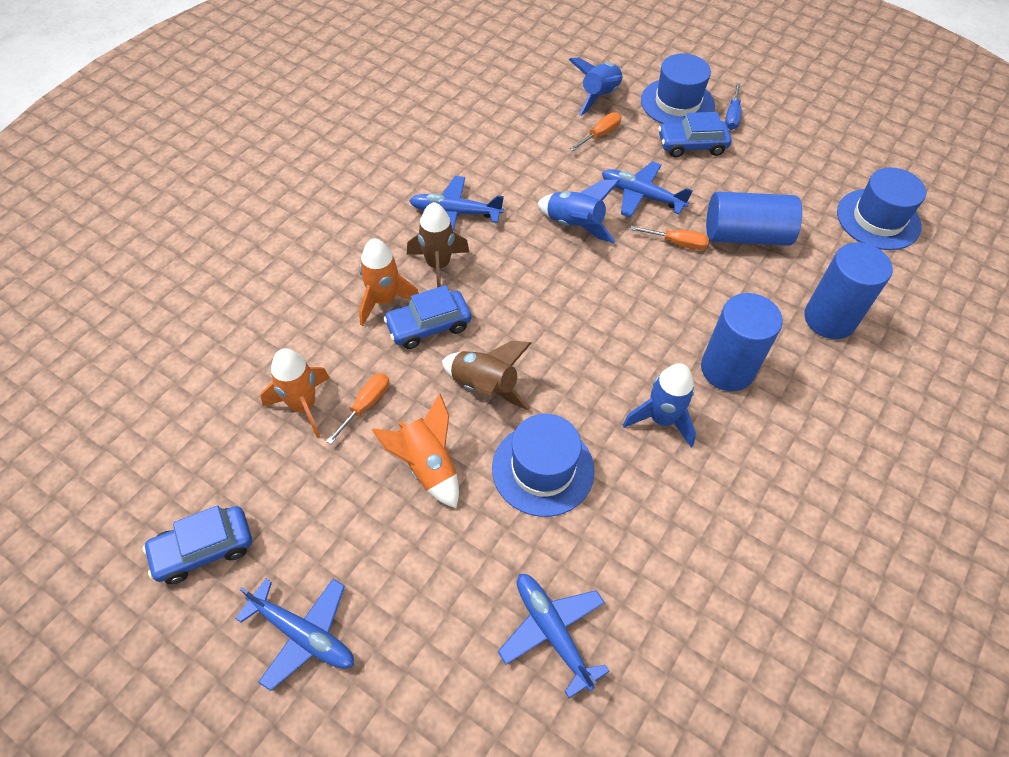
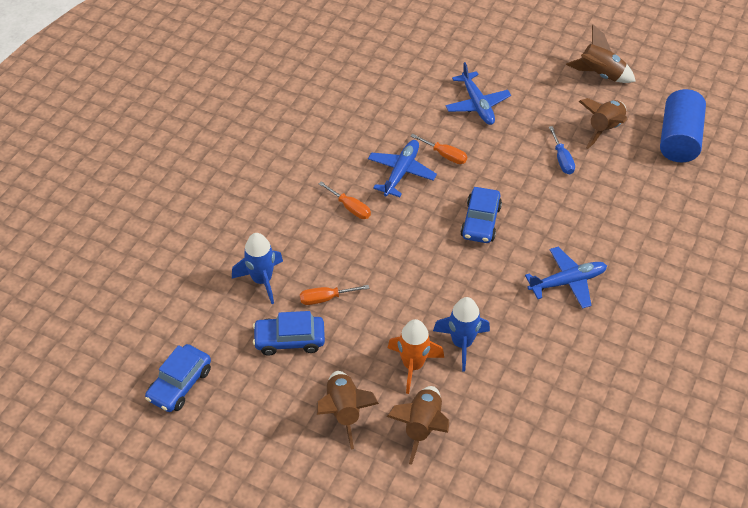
blue cylinder: 3 -> 1
blue hat: 3 -> 0
blue plane: 4 -> 3
blue rocket: 3 -> 2
brown rocket: 2 -> 4
orange rocket: 3 -> 1

